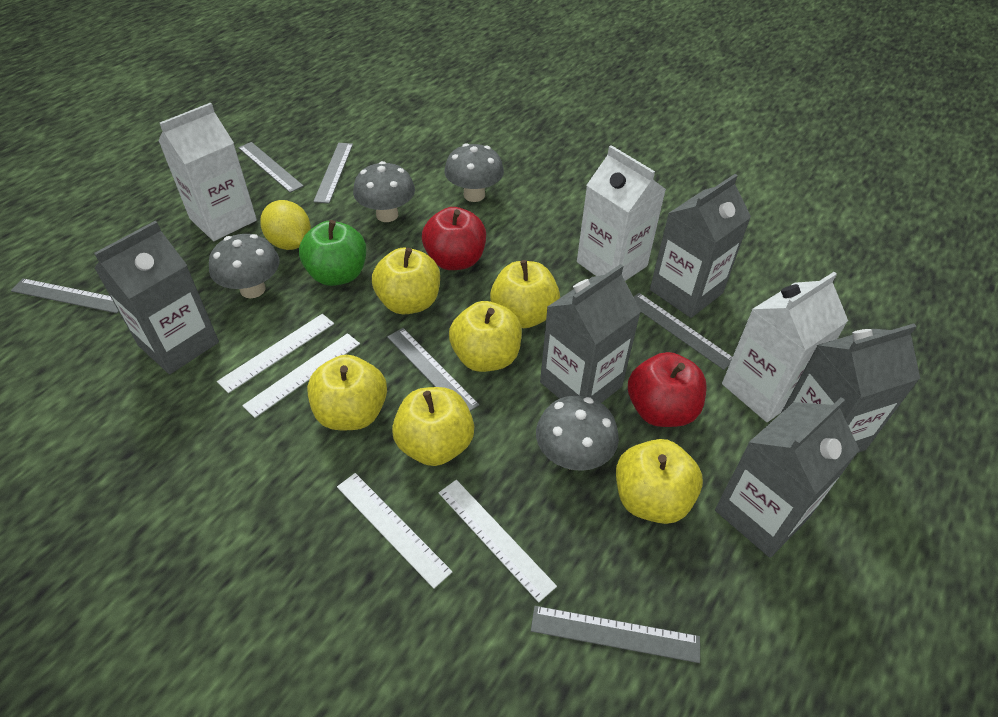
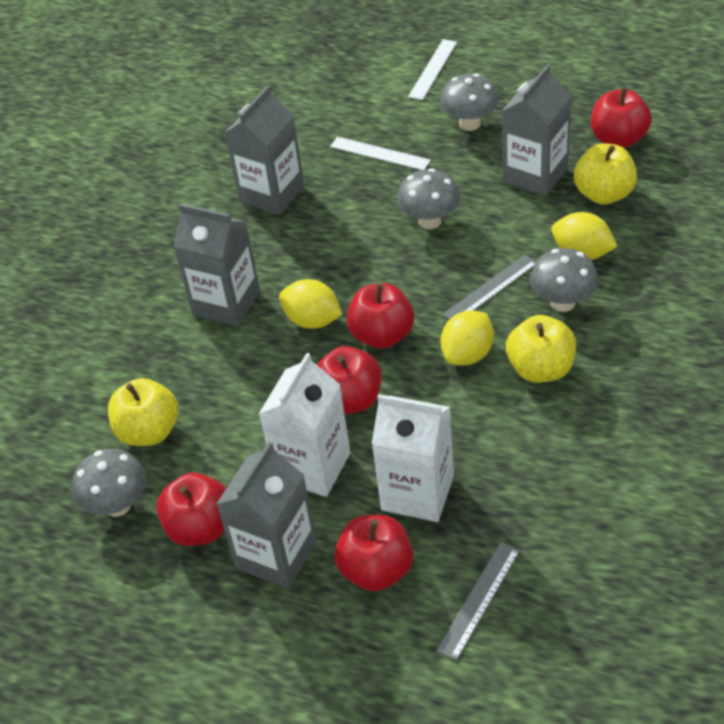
green apple: 1 -> 0
grey carton: 5 -> 4
grey ruler: 6 -> 2
red apple: 2 -> 5
white carton: 3 -> 2
white ruler: 4 -> 2
yellow apple: 6 -> 3
yellow lemon: 1 -> 3

